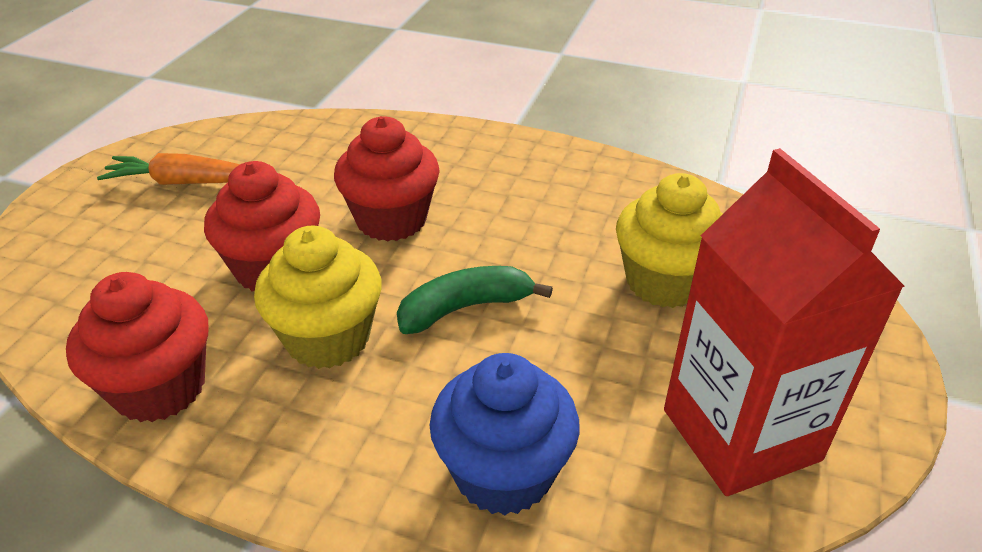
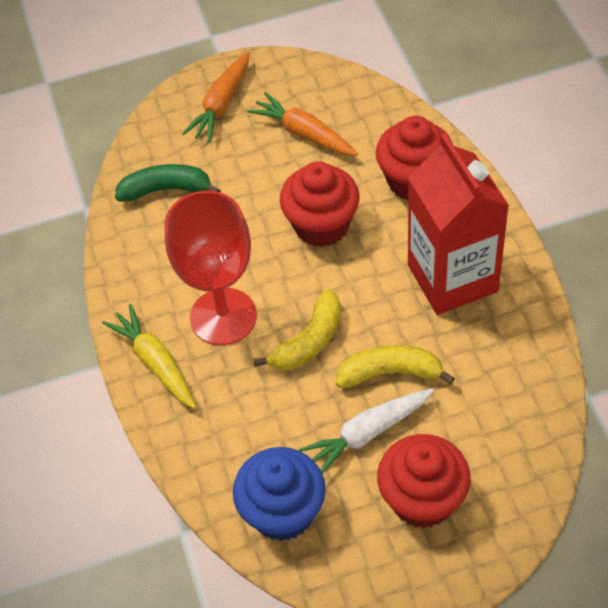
orange carrot: 1 -> 2
red goblet: 0 -> 1
white carrot: 0 -> 1
yellow banana: 0 -> 2
yellow carrot: 0 -> 1
yellow cupcake: 2 -> 0

